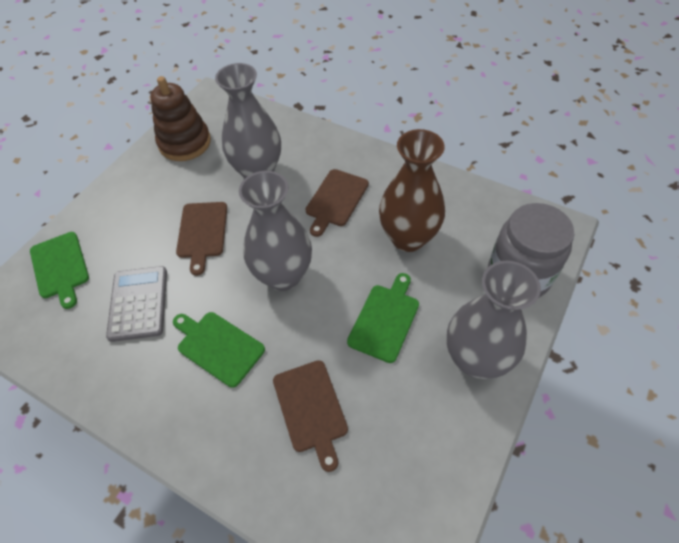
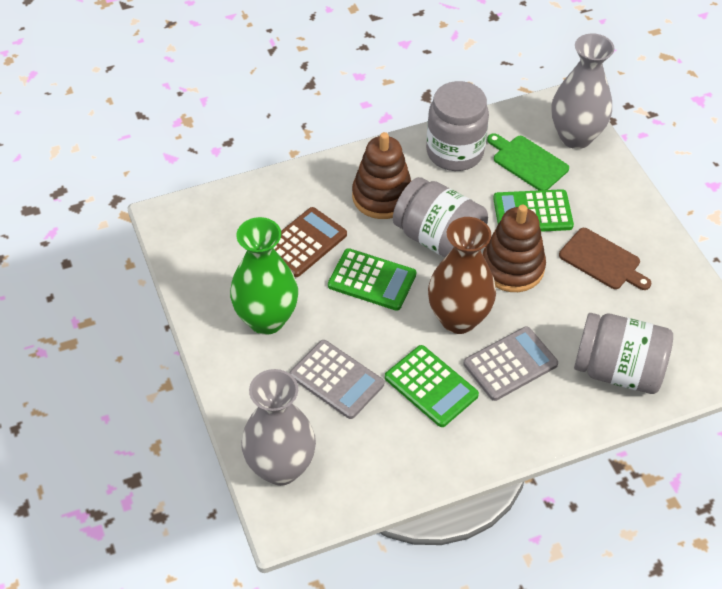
brown calculator: 0 -> 1
brown cutting board: 3 -> 1
brown stacking toy: 1 -> 2
green calculator: 0 -> 3
green cutting board: 3 -> 1
green vase: 0 -> 1
grey calculator: 1 -> 2
grey jar: 1 -> 3
grey vase: 3 -> 2

